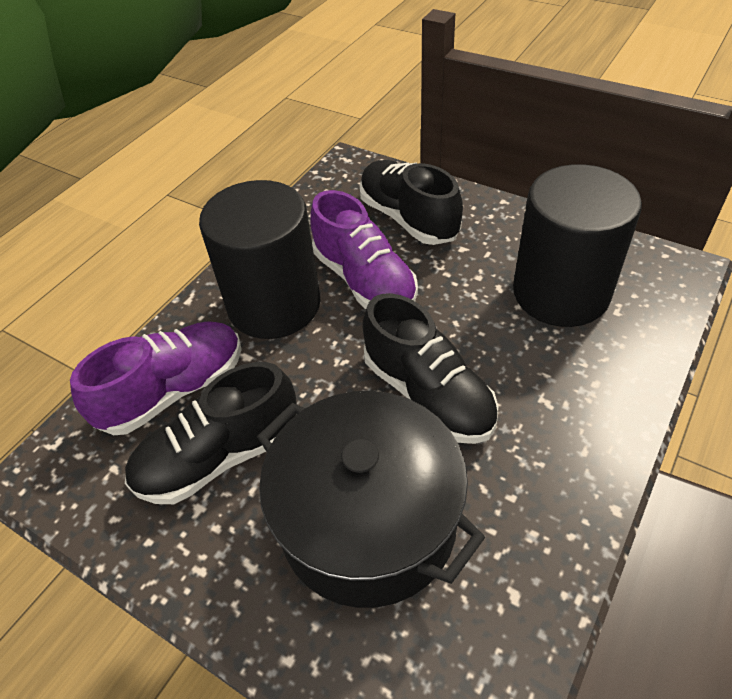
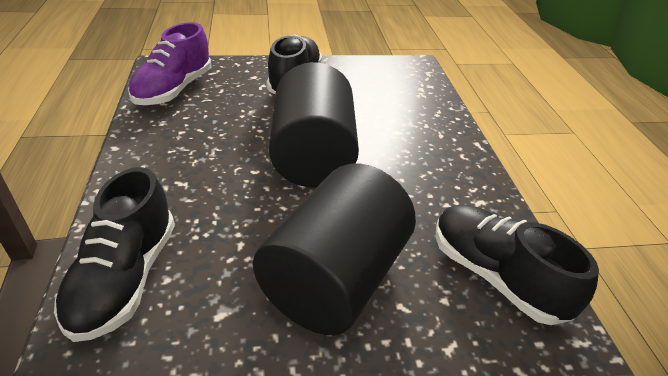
black pot: 1 -> 0
purple shoe: 2 -> 1

